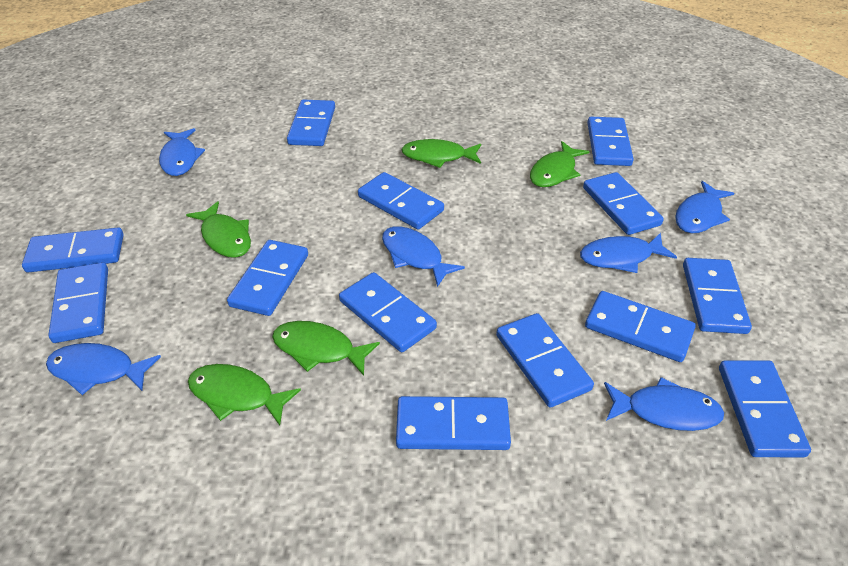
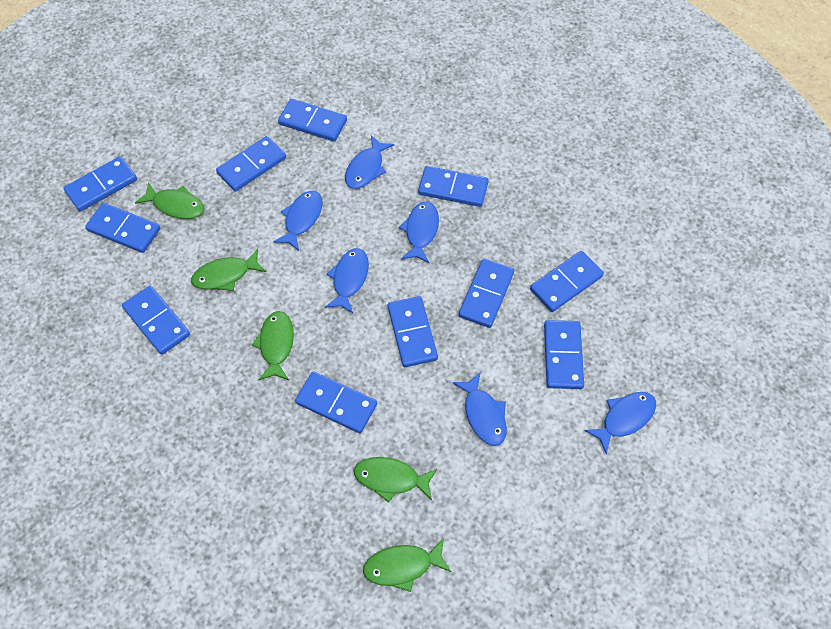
blue domino: 13 -> 11

